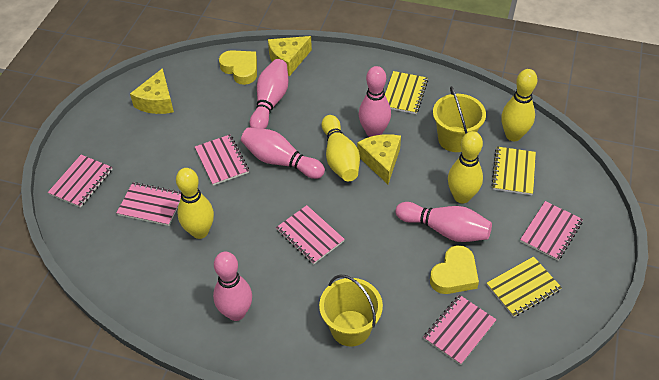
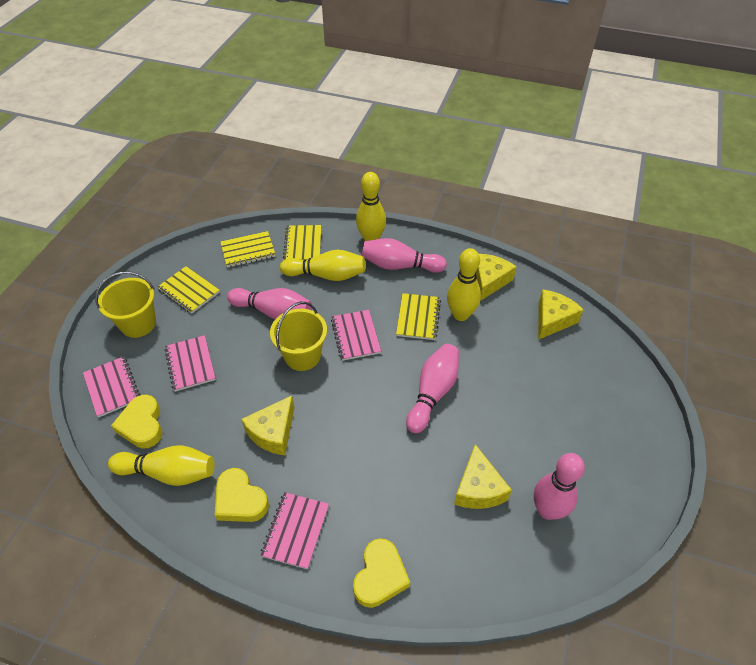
pink bowling pin: 5 -> 4
pink notebook: 6 -> 4
yellow cheese: 3 -> 4
yellow heart: 2 -> 3
yellow notebook: 3 -> 4

